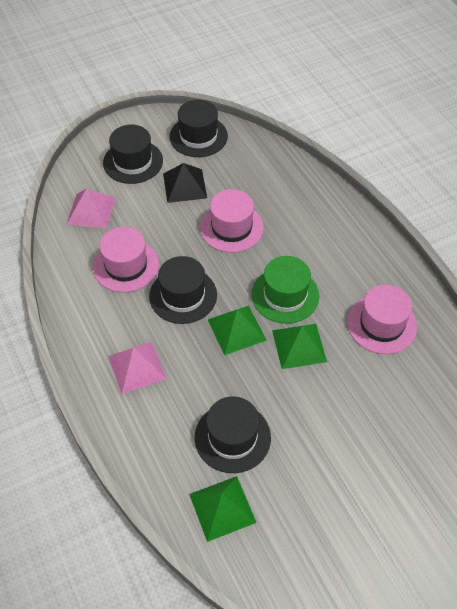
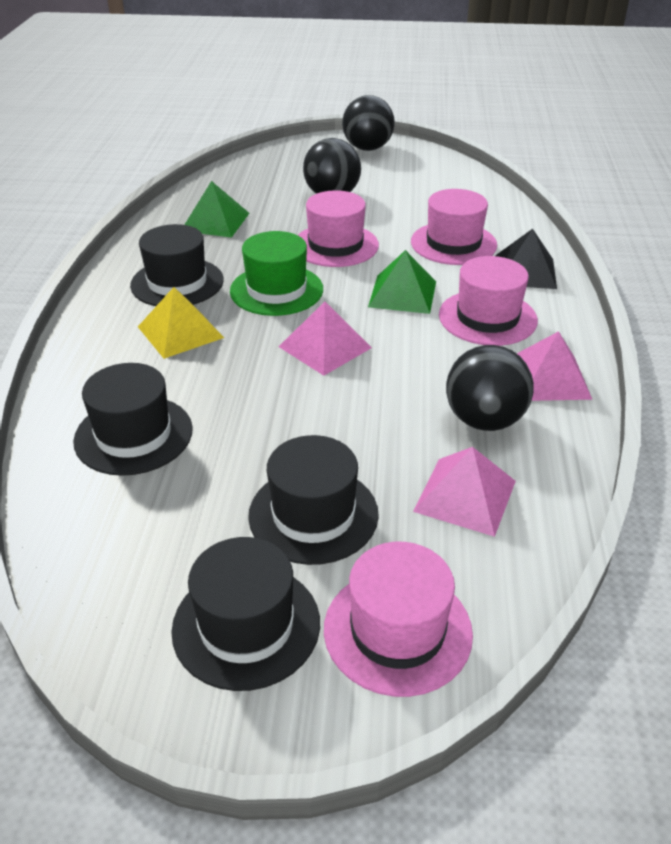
black ball: 0 -> 3
green pyramid: 3 -> 2
pink hat: 3 -> 4
pink pyramid: 2 -> 3
yellow pyramid: 0 -> 1

